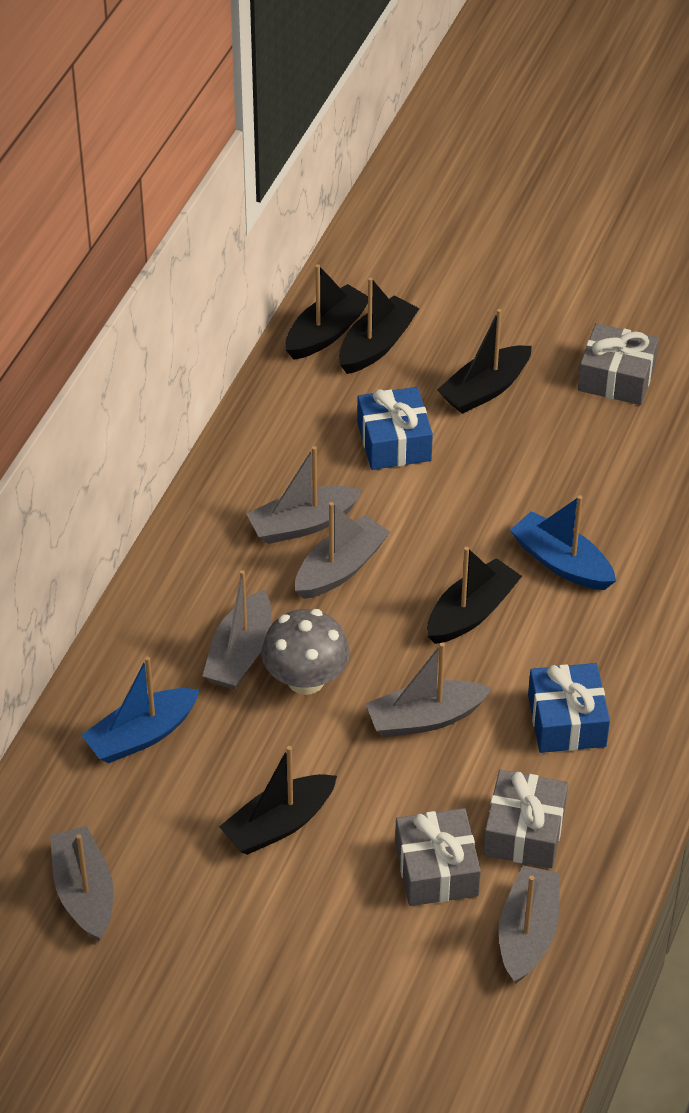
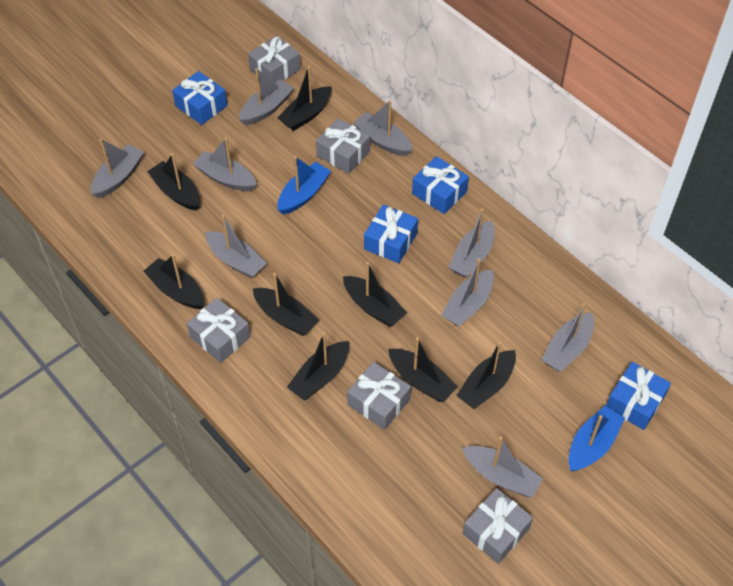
black boat: 5 -> 8
blue gift: 2 -> 4
grey boat: 6 -> 9
grey gift: 3 -> 5
grey mushroom: 1 -> 0

